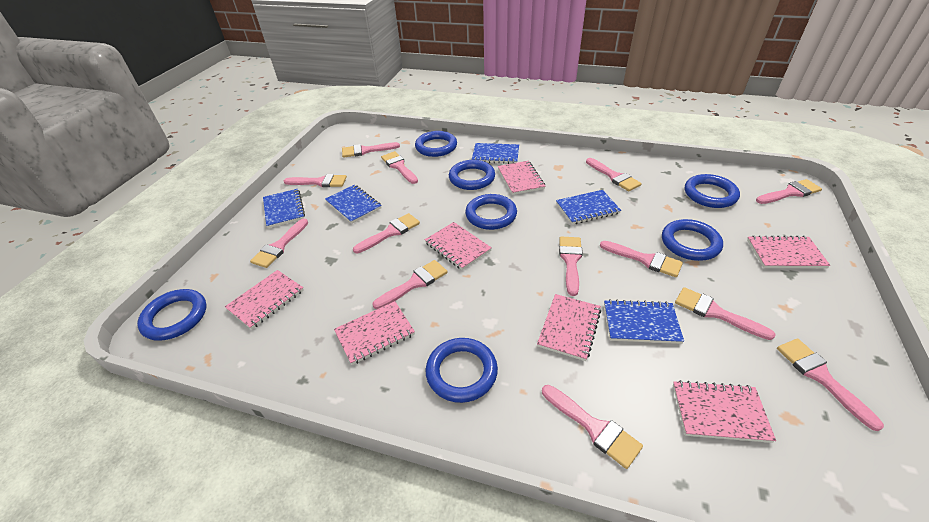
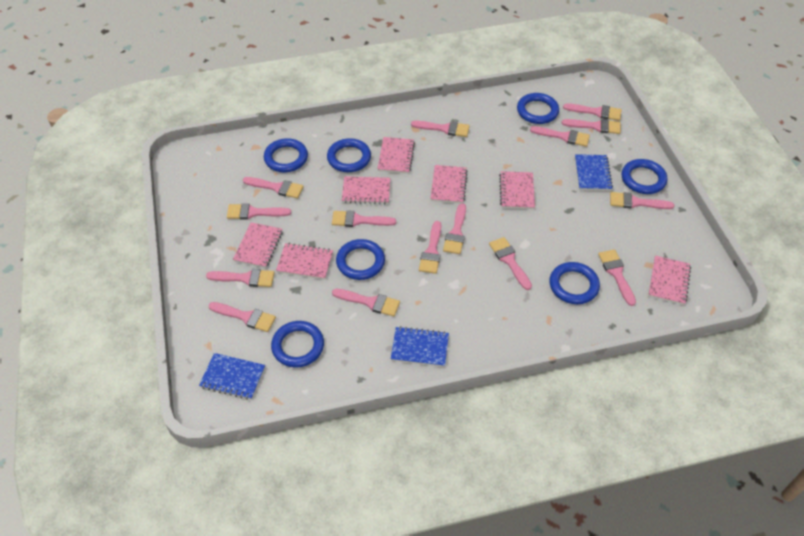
blue notebook: 5 -> 3
pink brush: 13 -> 15

